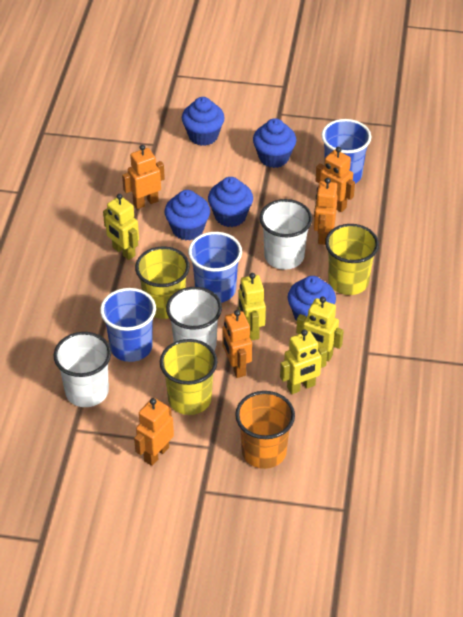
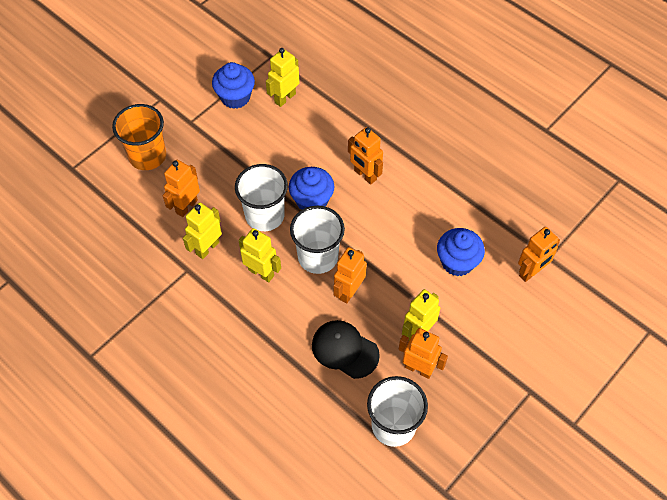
black cap: 0 -> 1
blue cup: 3 -> 0
blue cupcake: 5 -> 3
yellow cup: 3 -> 0

